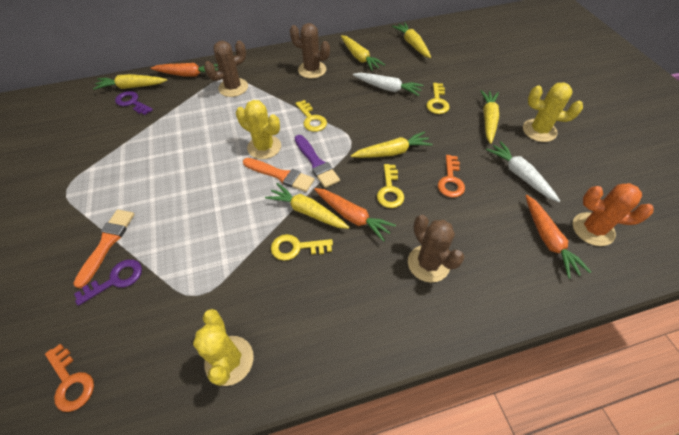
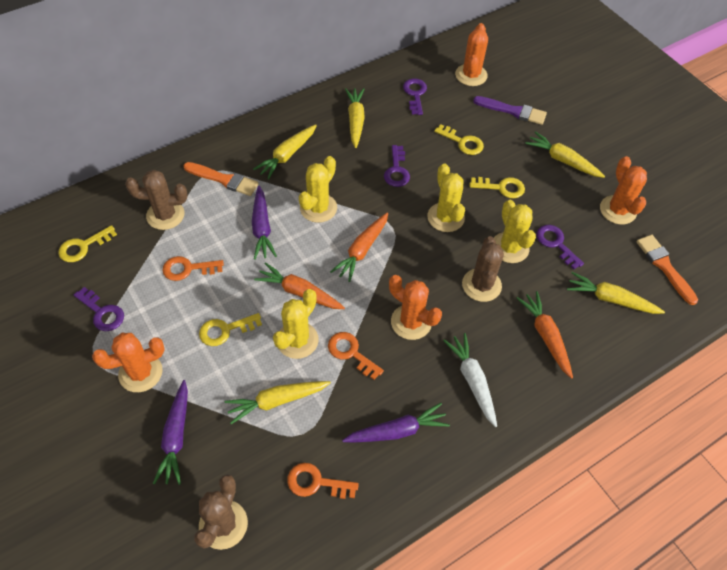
orange cactus: 1 -> 4
orange key: 2 -> 3
purple carrot: 0 -> 3
purple key: 2 -> 4
white carrot: 2 -> 1
yellow cactus: 3 -> 4
yellow carrot: 6 -> 5

